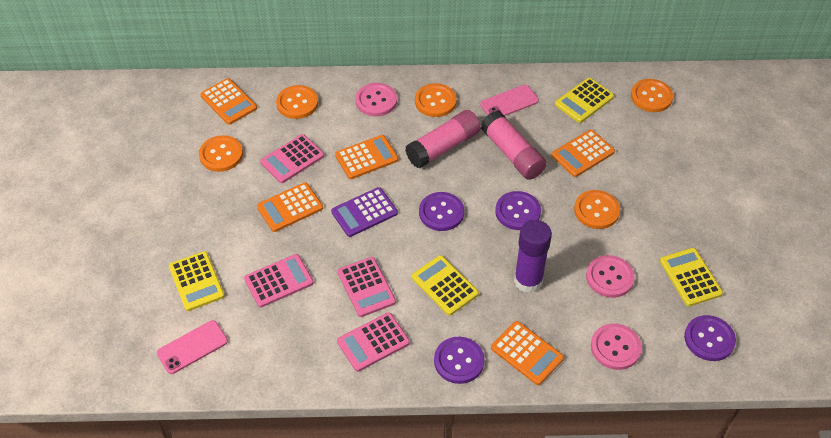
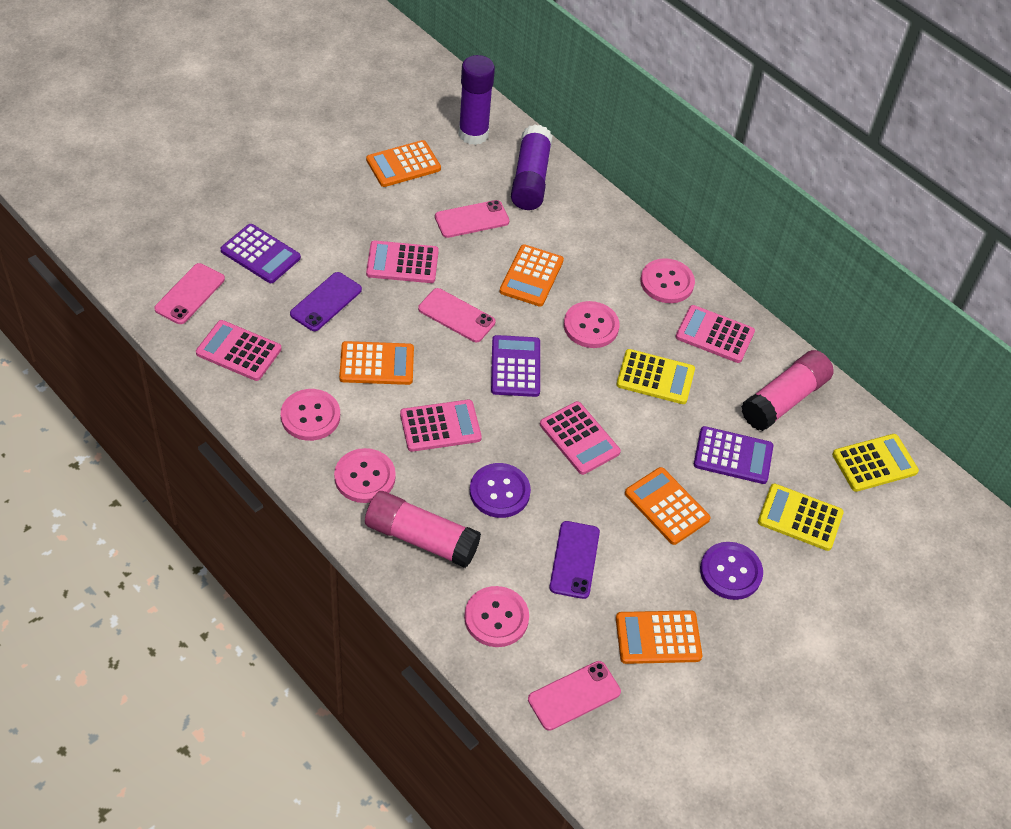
orange button: 5 -> 0
pink button: 3 -> 5
pink calculator: 4 -> 5
pink phone: 2 -> 4
purple button: 4 -> 2
purple calculator: 1 -> 3
purple glue stick: 1 -> 2
purple phone: 0 -> 2
yellow calculator: 4 -> 3

